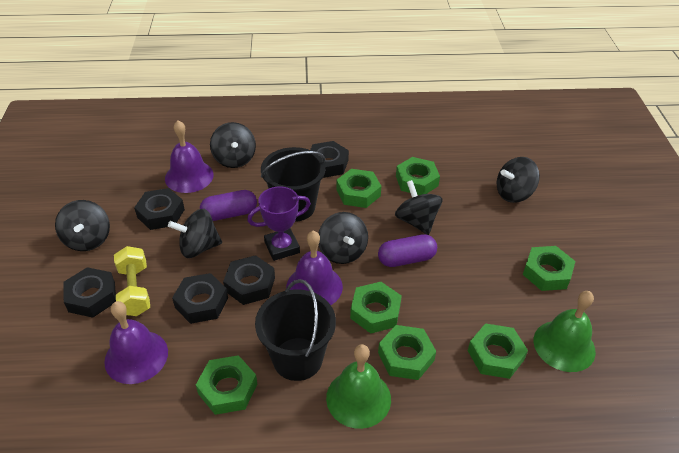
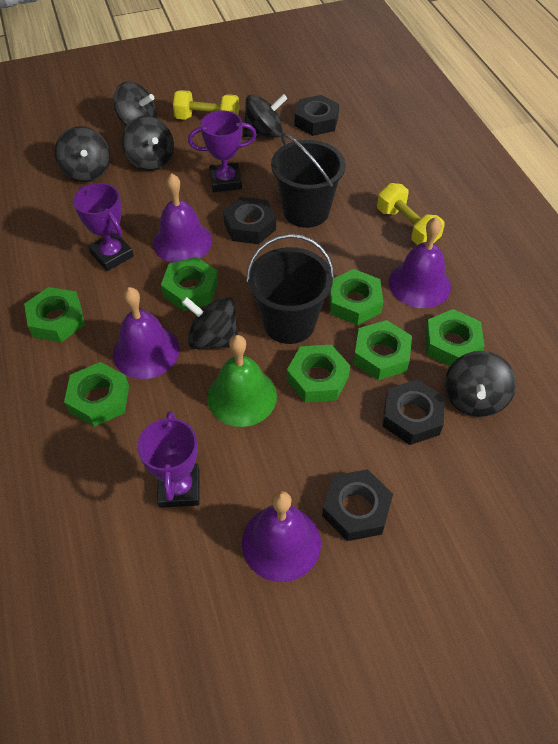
black nut: 5 -> 4
green bell: 2 -> 1
purple bell: 3 -> 4
purple capsule: 2 -> 0
purple trophy: 1 -> 3
yellow dumbbell: 1 -> 2

